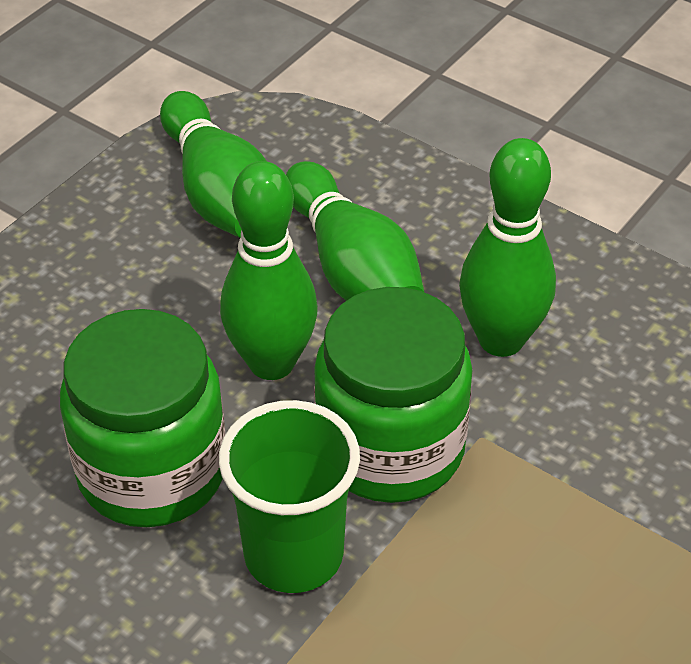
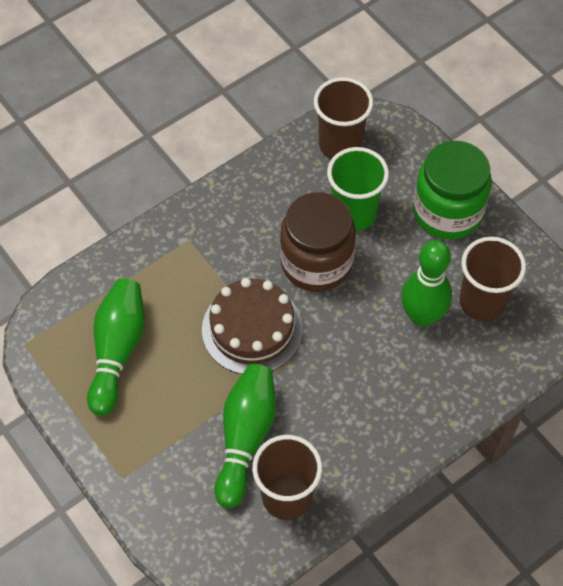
brown cake: 0 -> 1
brown cup: 0 -> 3
brown jar: 0 -> 1
green bowling pin: 4 -> 3
green jar: 2 -> 1

